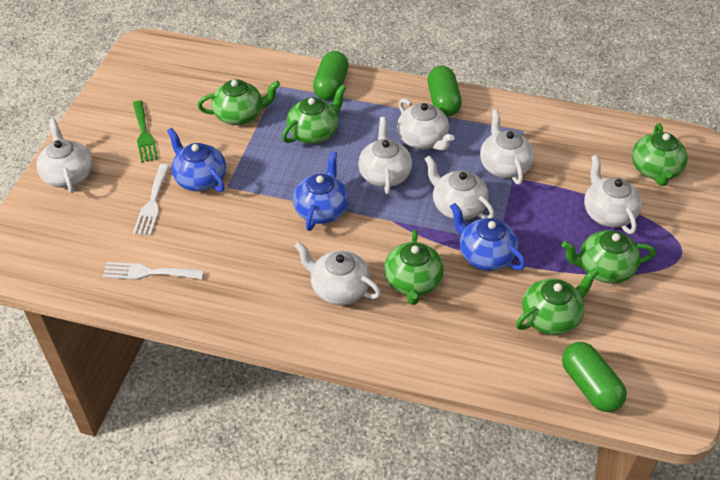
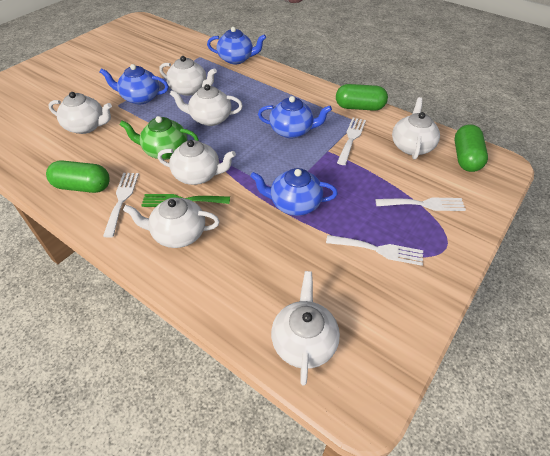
blue teapot: 3 -> 4
green teapot: 6 -> 1
white fork: 2 -> 4

